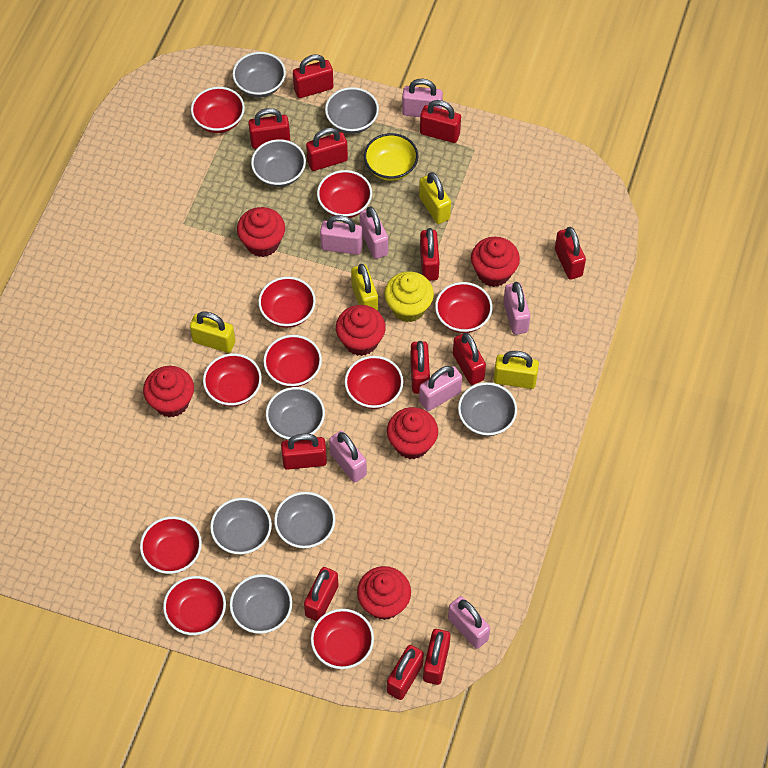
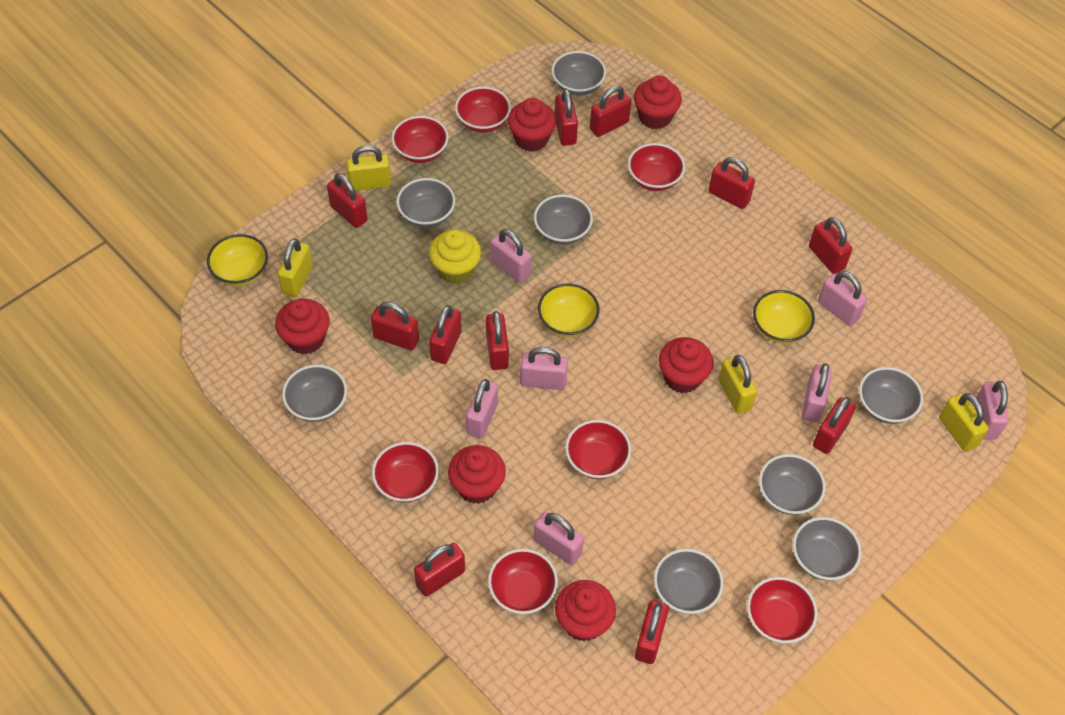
red bowl: 10 -> 7
red padlock: 12 -> 11
yellow bowl: 1 -> 3

